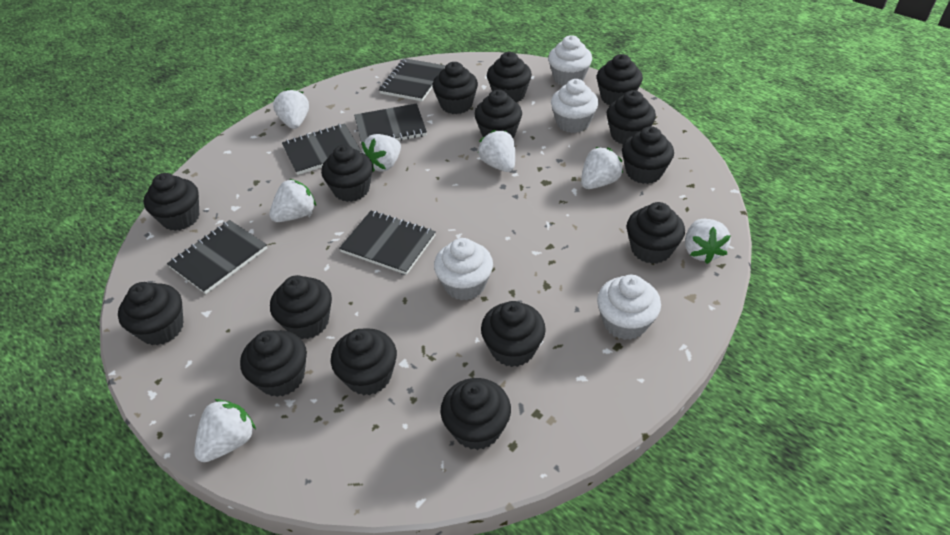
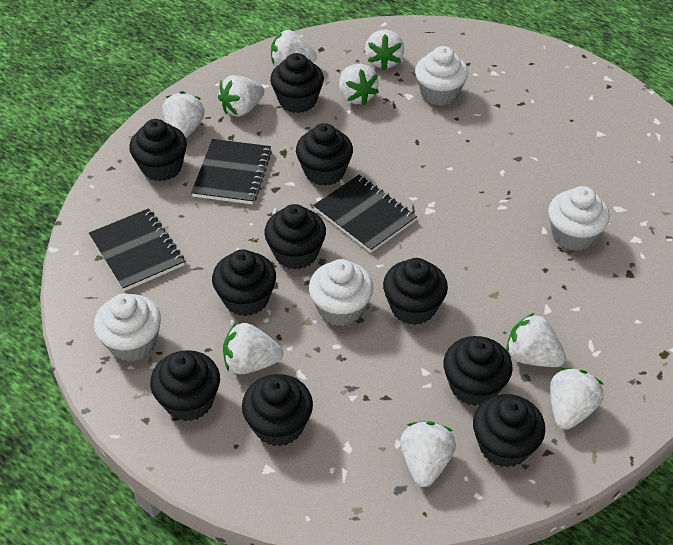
black cupcake: 15 -> 10
black notebook: 5 -> 3
white strawberry: 7 -> 9

